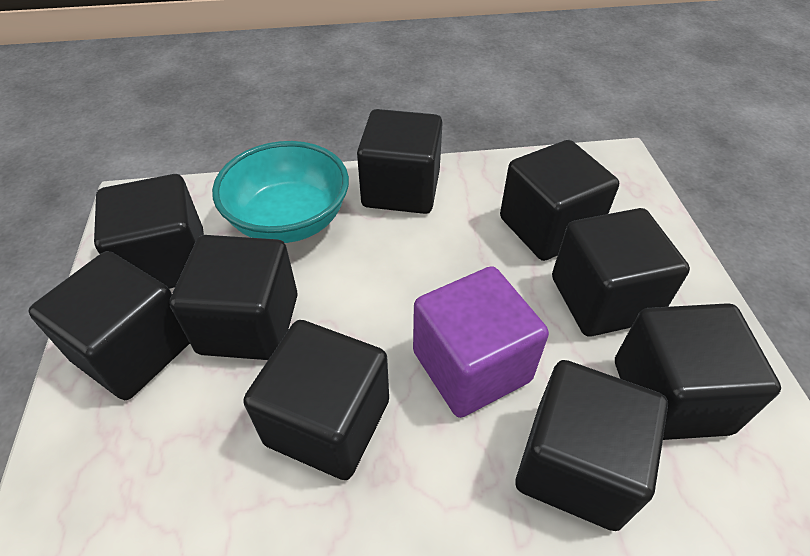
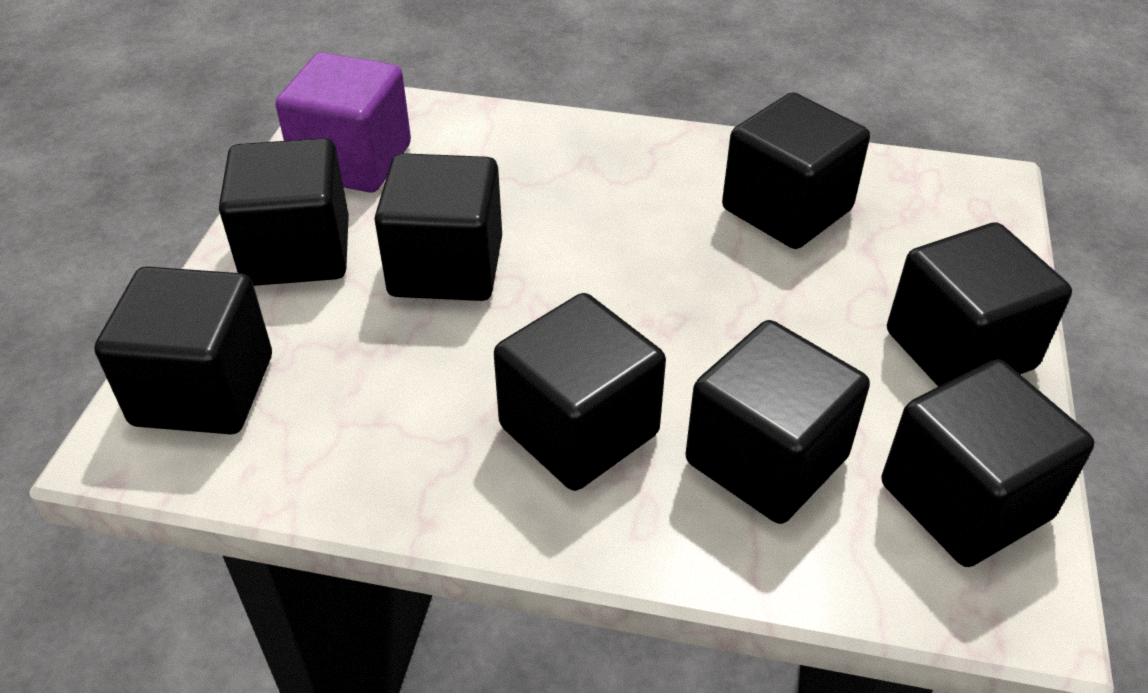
black cube: 9 -> 8
turquoise bowl: 1 -> 0

